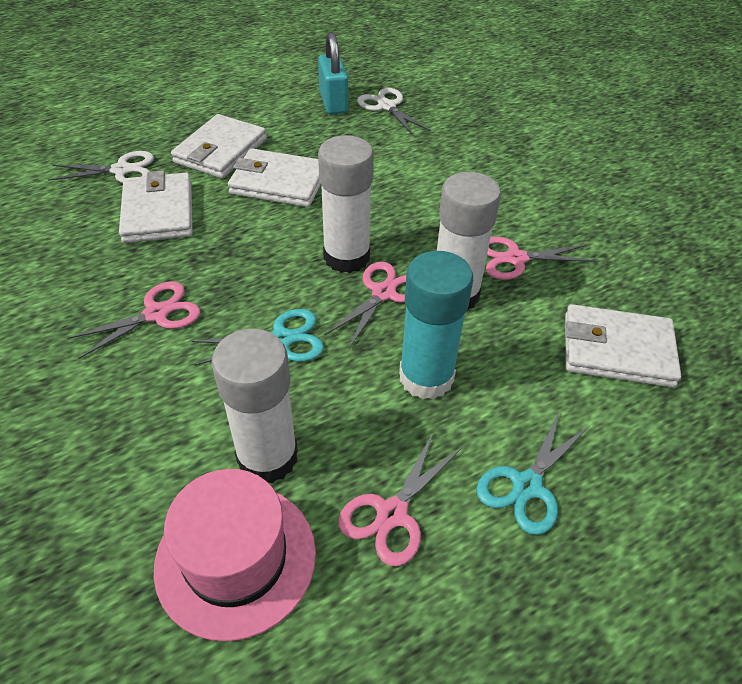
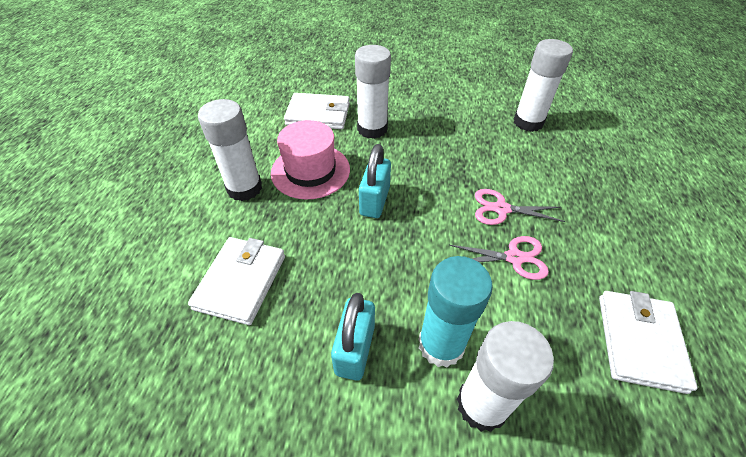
pink scissors: 4 -> 2
turquoise padlock: 1 -> 2
turquoise scissors: 2 -> 0
white glue stick: 3 -> 4
white scissors: 2 -> 0
white wallet: 4 -> 3

